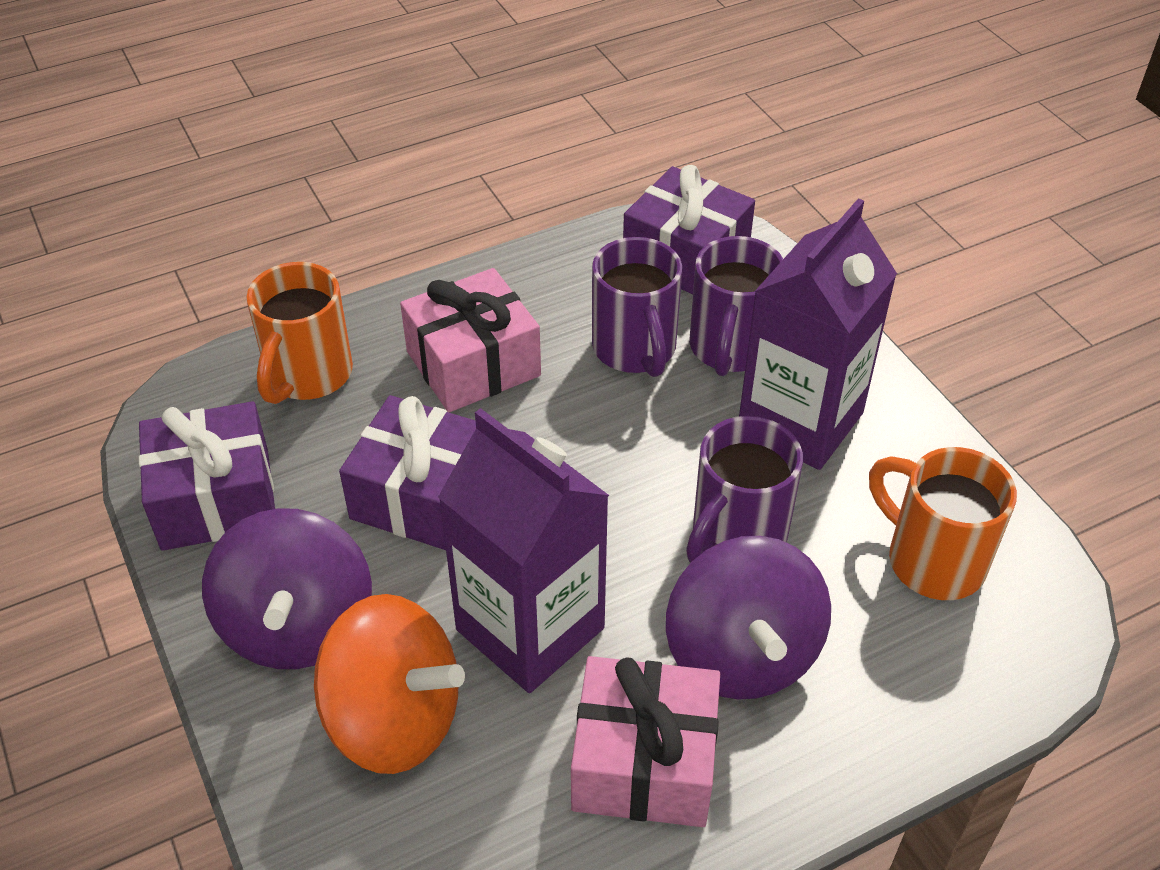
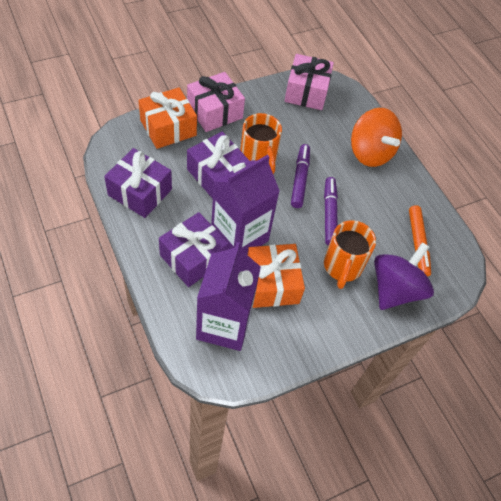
orange gift: 0 -> 2
orange marker: 0 -> 1
purple marker: 0 -> 2
purple mug: 3 -> 0
purple spinning top: 2 -> 1

